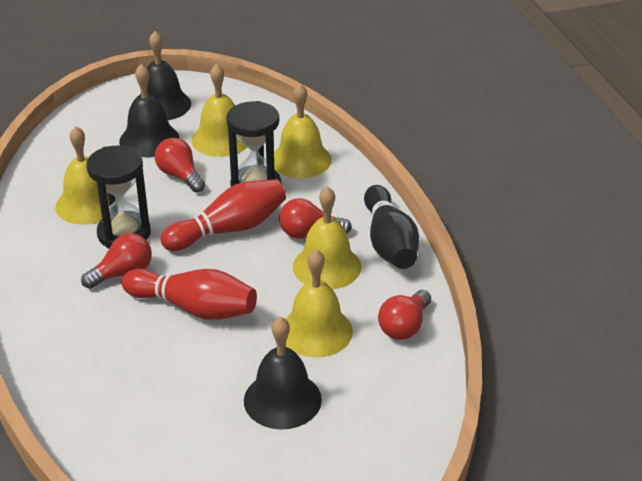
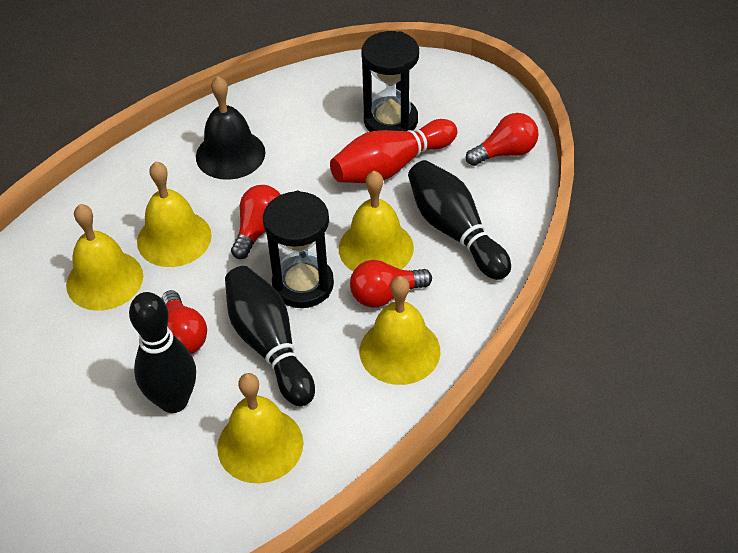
black bell: 3 -> 1
black bowling pin: 1 -> 3
red bowling pin: 2 -> 1

